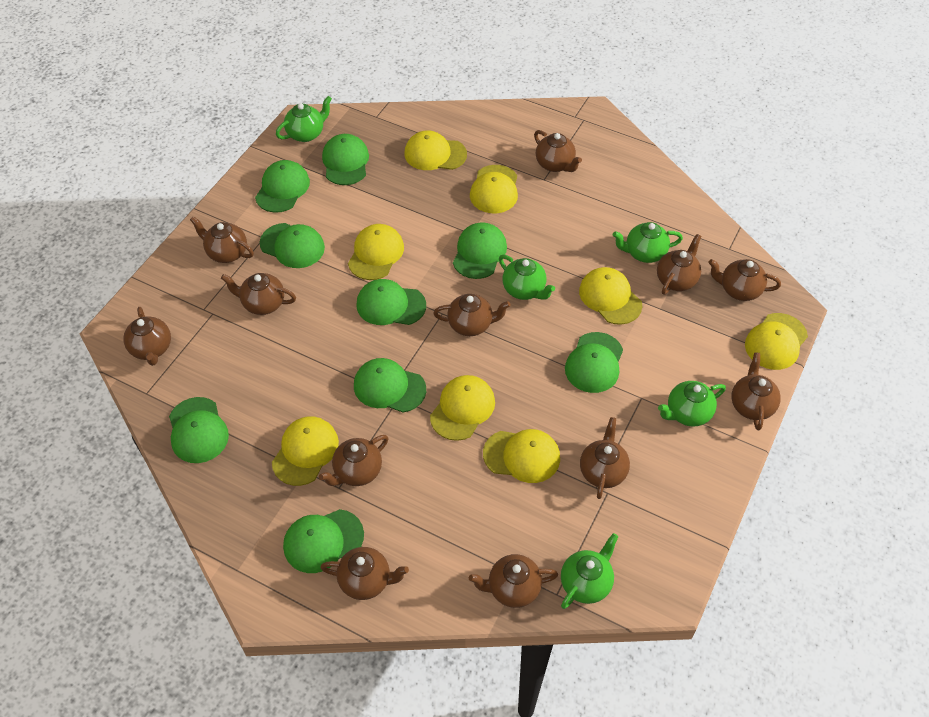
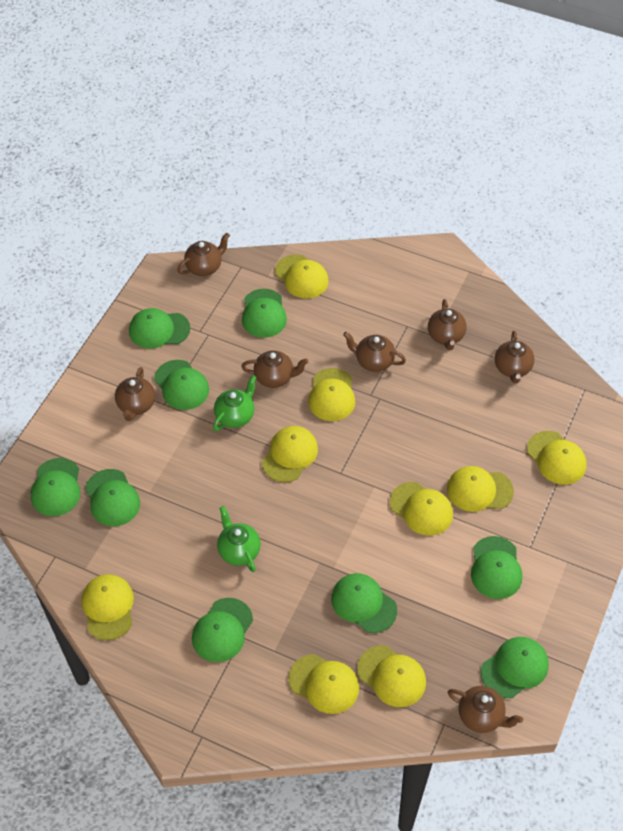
brown teapot: 12 -> 7
green teapot: 5 -> 2
yellow cap: 8 -> 9

